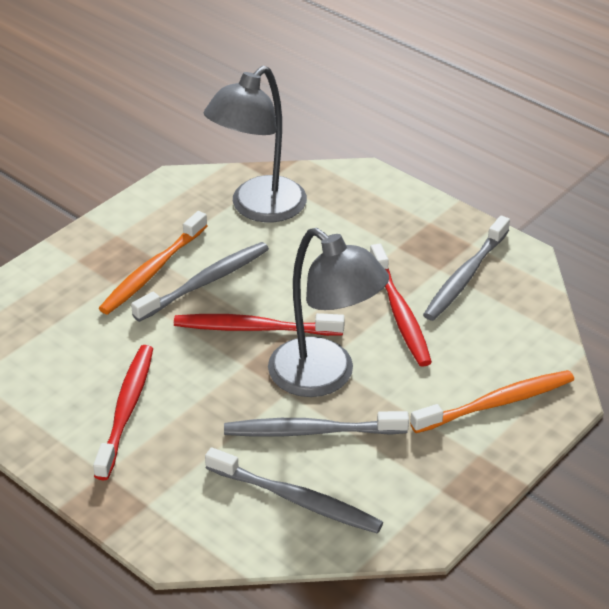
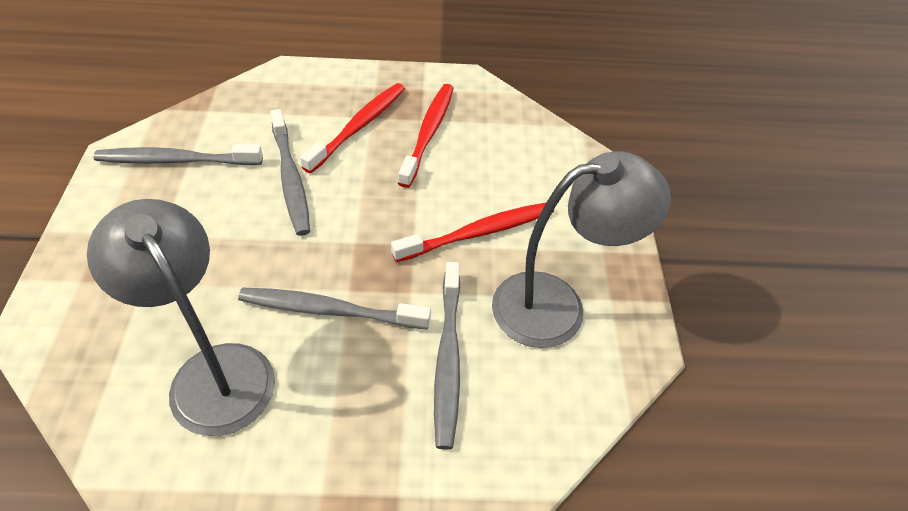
orange toothbrush: 2 -> 0

